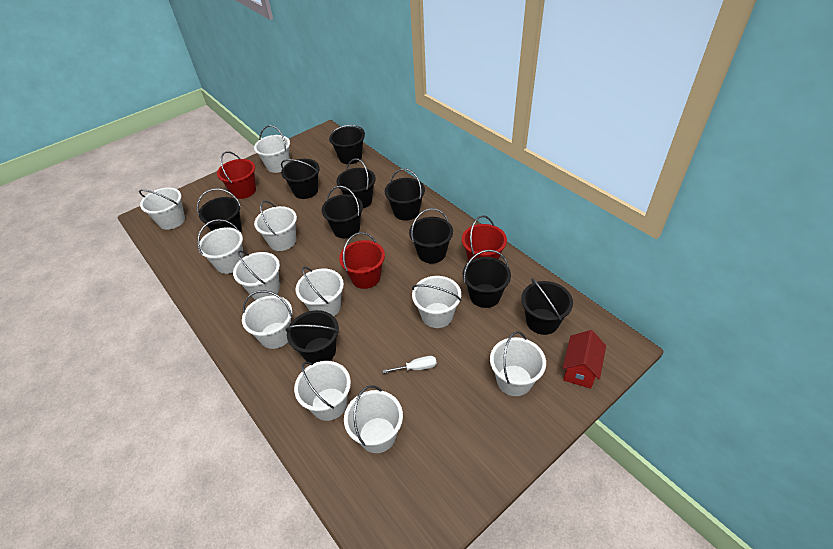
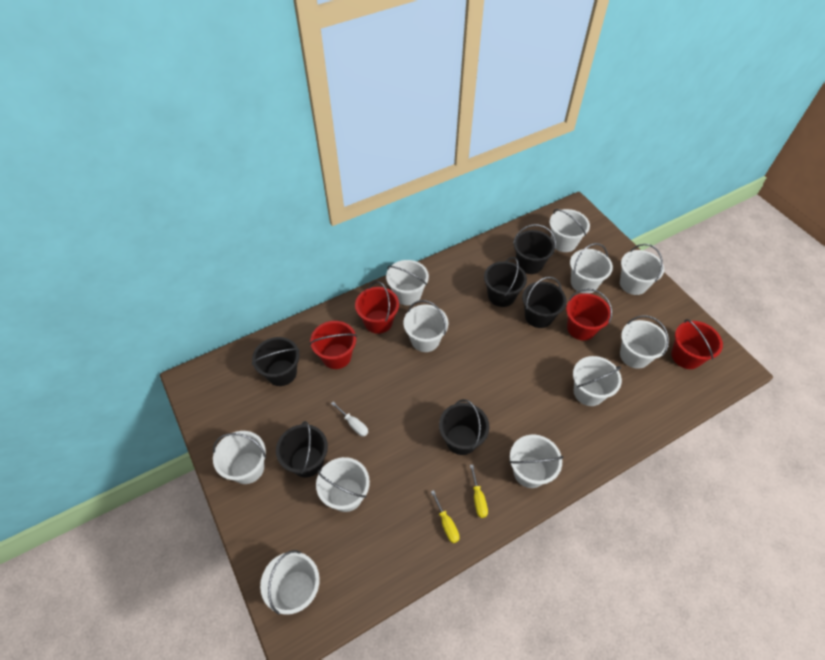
black bucket: 10 -> 6
red bucket: 3 -> 4
red house: 1 -> 0
yellow screwdriver: 0 -> 2

